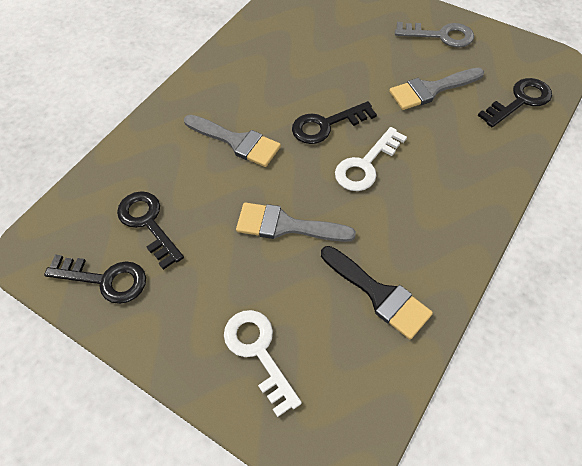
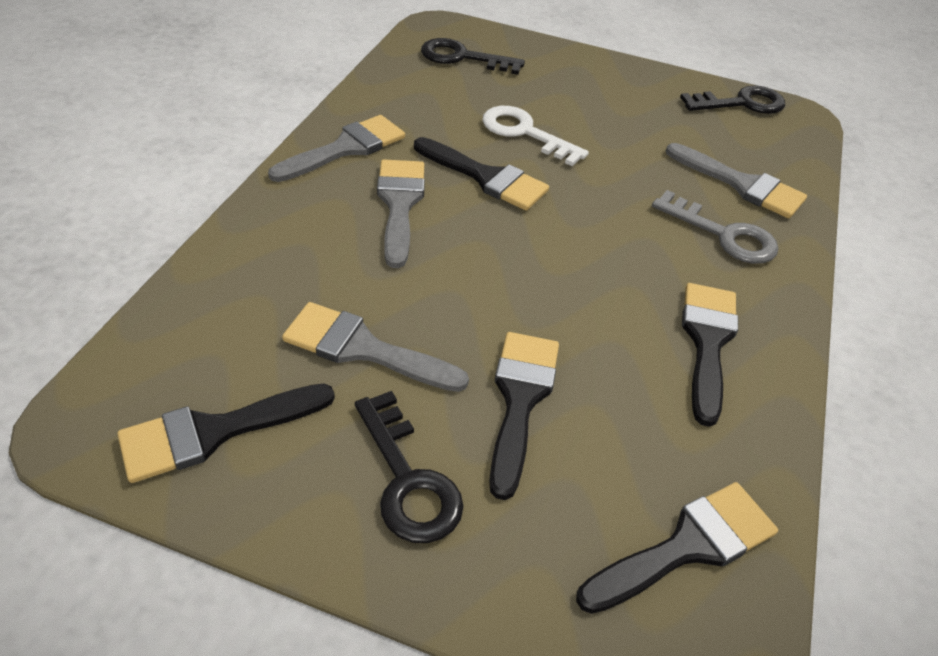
black brush: 1 -> 5
black key: 4 -> 3
grey brush: 3 -> 4
white key: 2 -> 1

